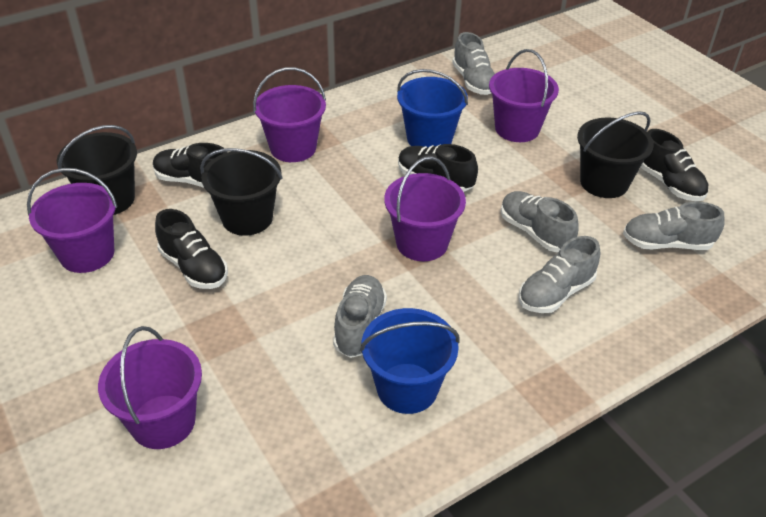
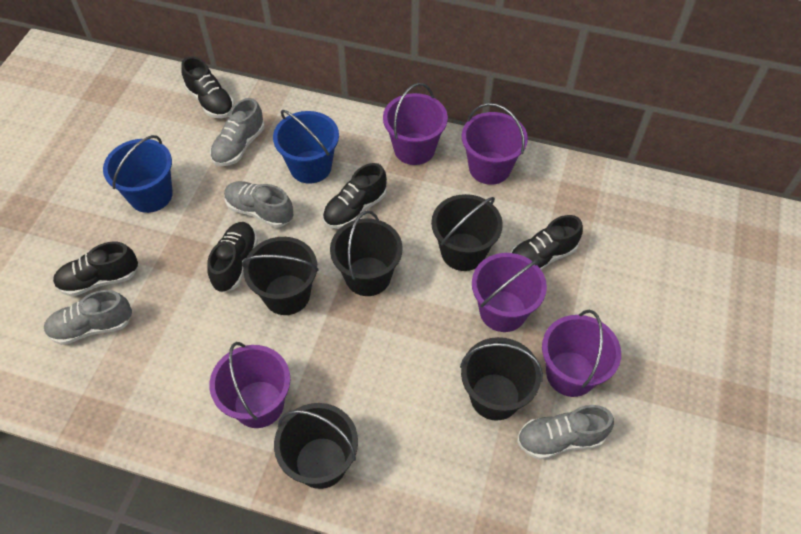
black bucket: 3 -> 5
black shoe: 4 -> 5
grey shoe: 5 -> 4

